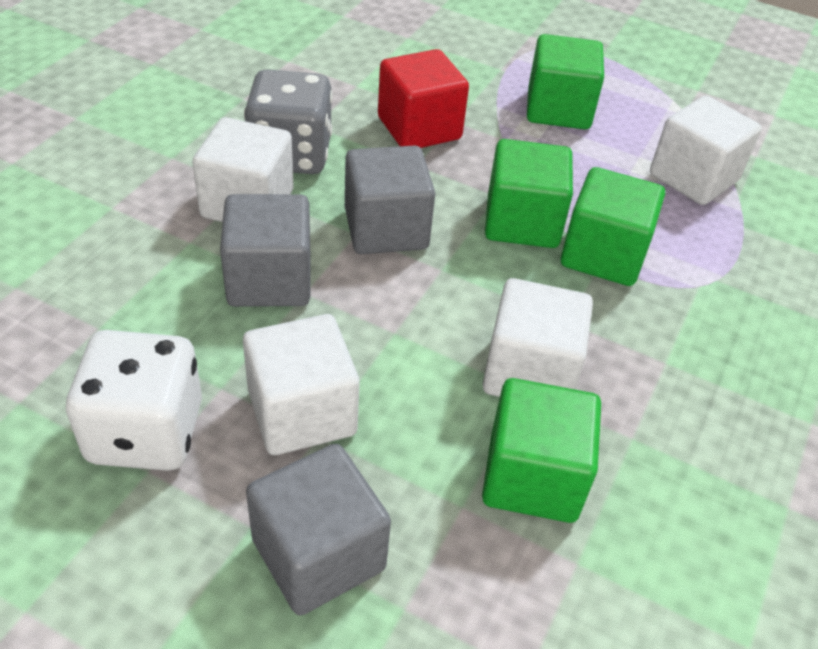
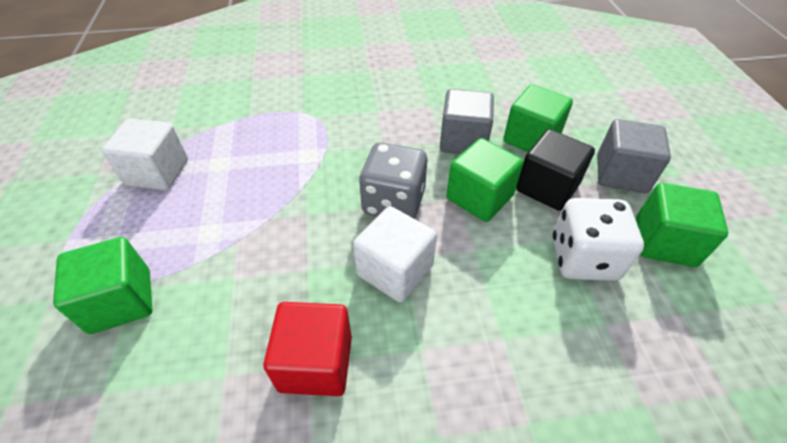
black cube: 0 -> 1
grey cube: 3 -> 2
white cube: 4 -> 2

